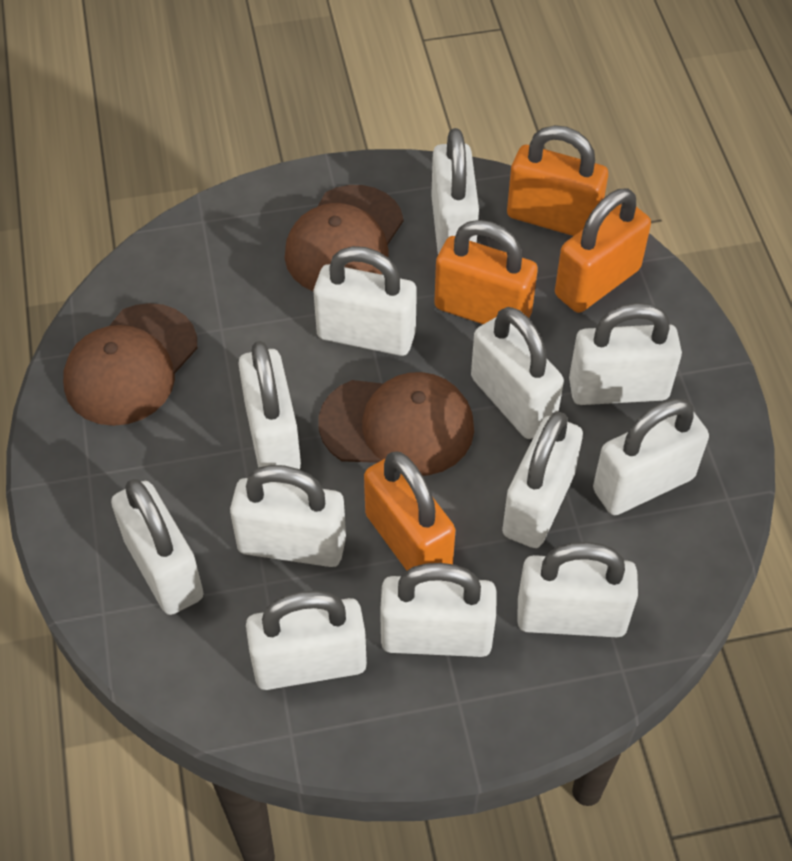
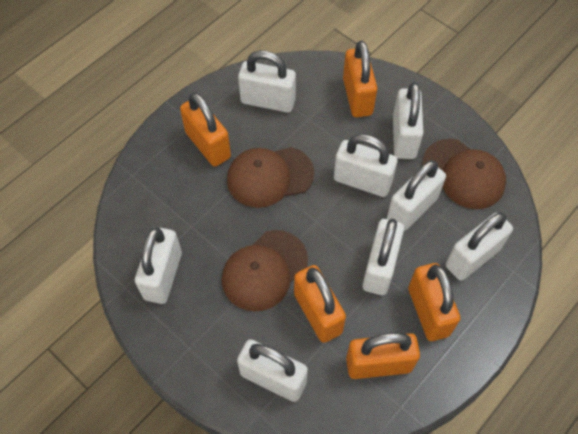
orange padlock: 4 -> 5
white padlock: 12 -> 8

